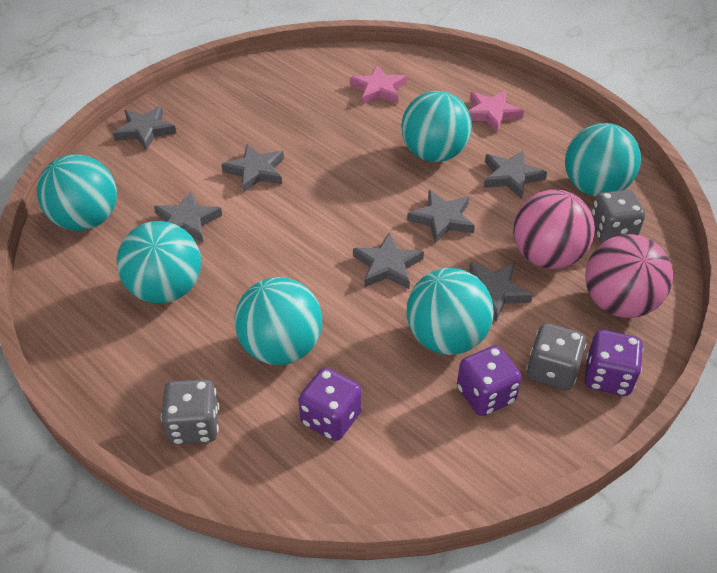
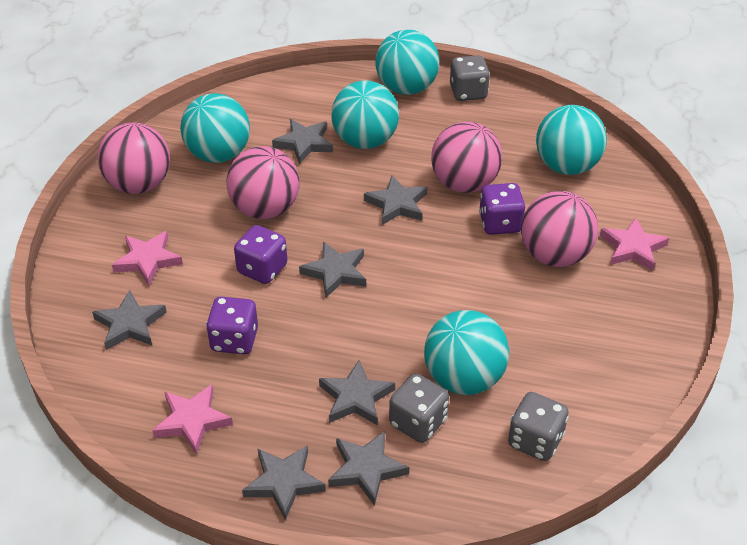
pink ball: 2 -> 4
pink star: 2 -> 3
turquoise ball: 6 -> 5

